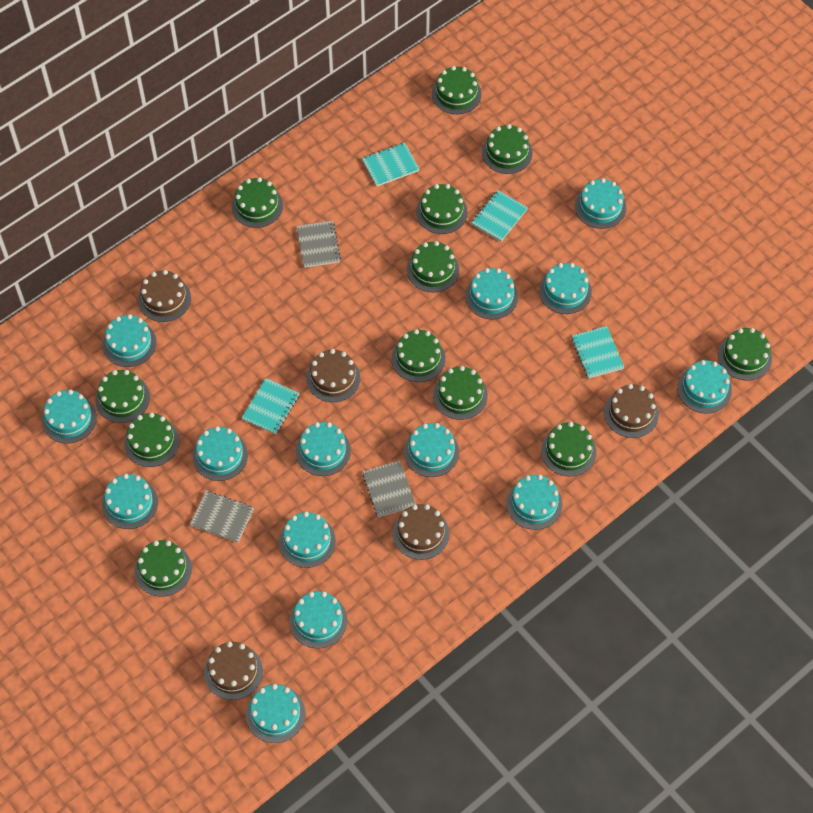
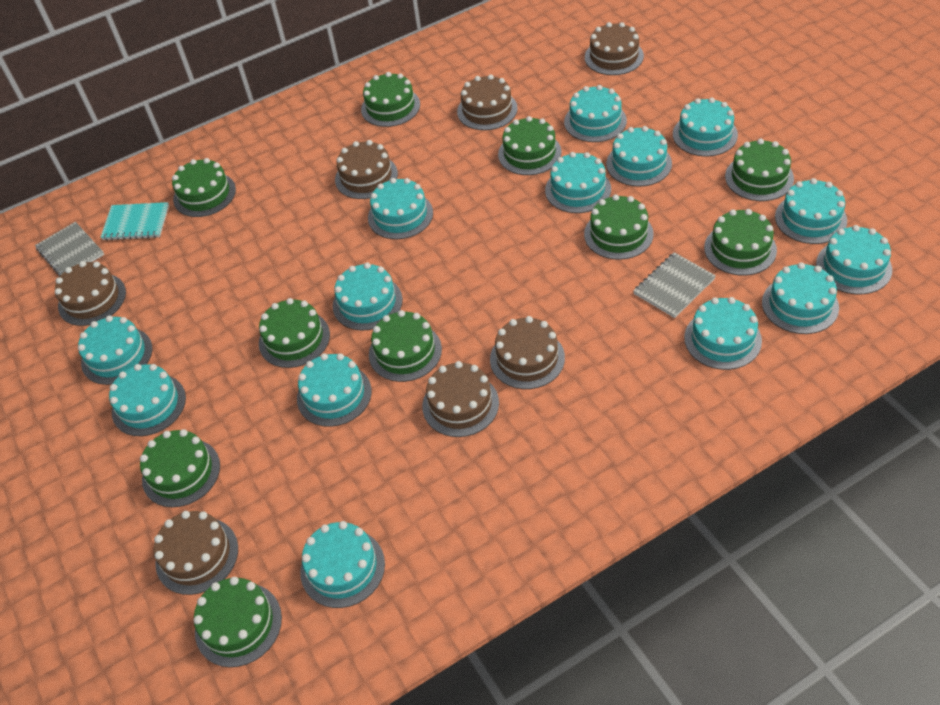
brown cake: 5 -> 7
green cake: 12 -> 10
grey notebook: 3 -> 2
turquoise notebook: 4 -> 1

